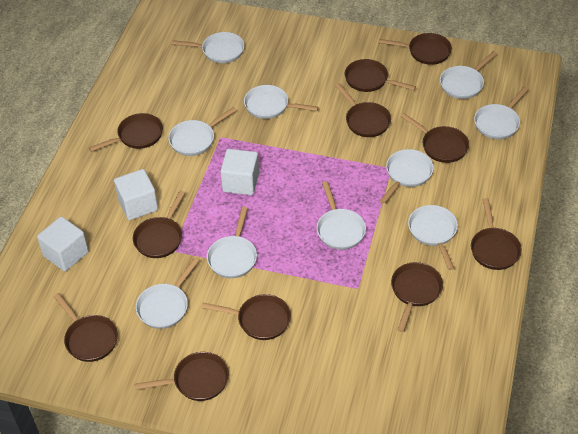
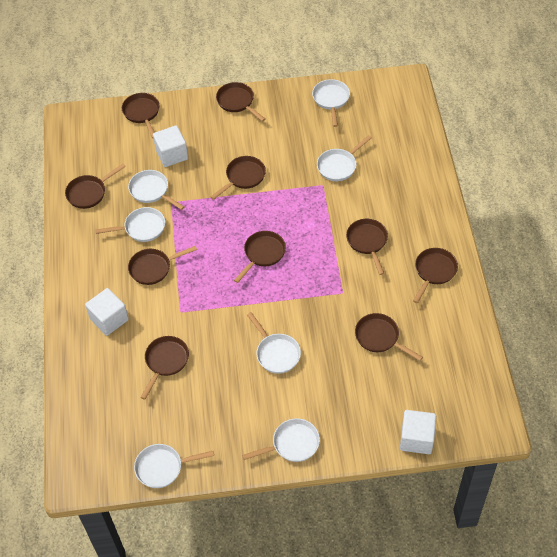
brown pan: 11 -> 10
white pan: 10 -> 7

